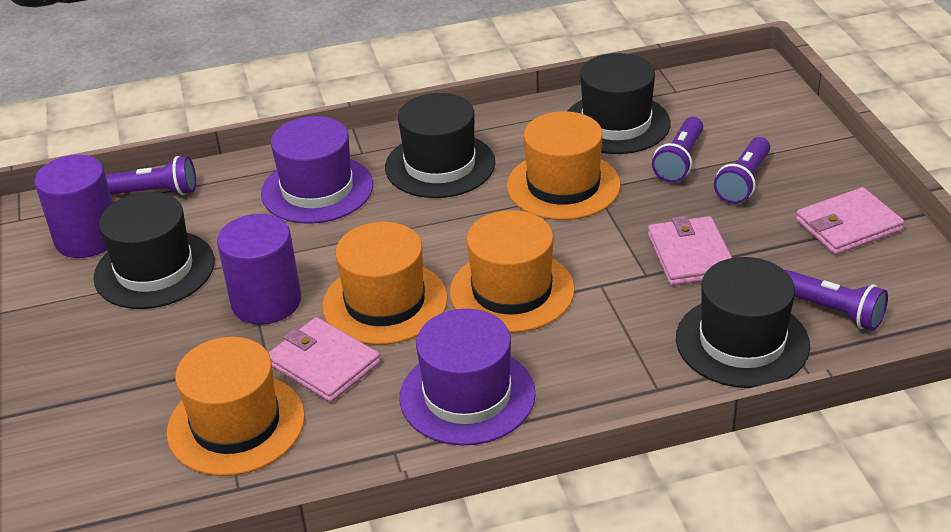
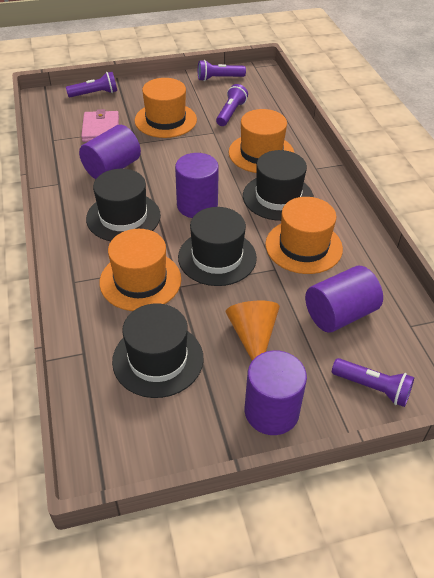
orange cone: 0 -> 1
pink wallet: 3 -> 1
purple cylinder: 2 -> 4
purple hat: 2 -> 0

